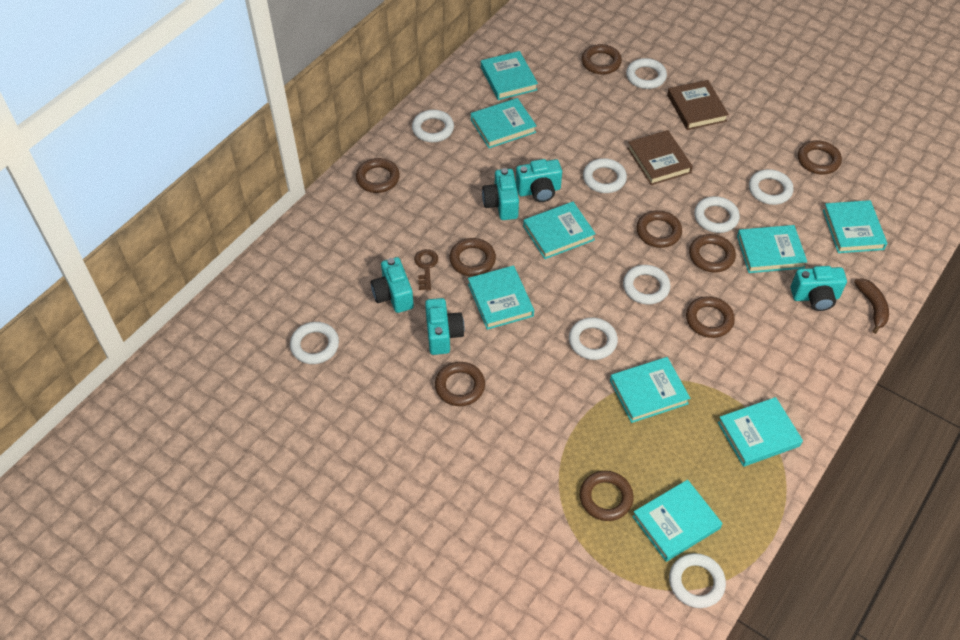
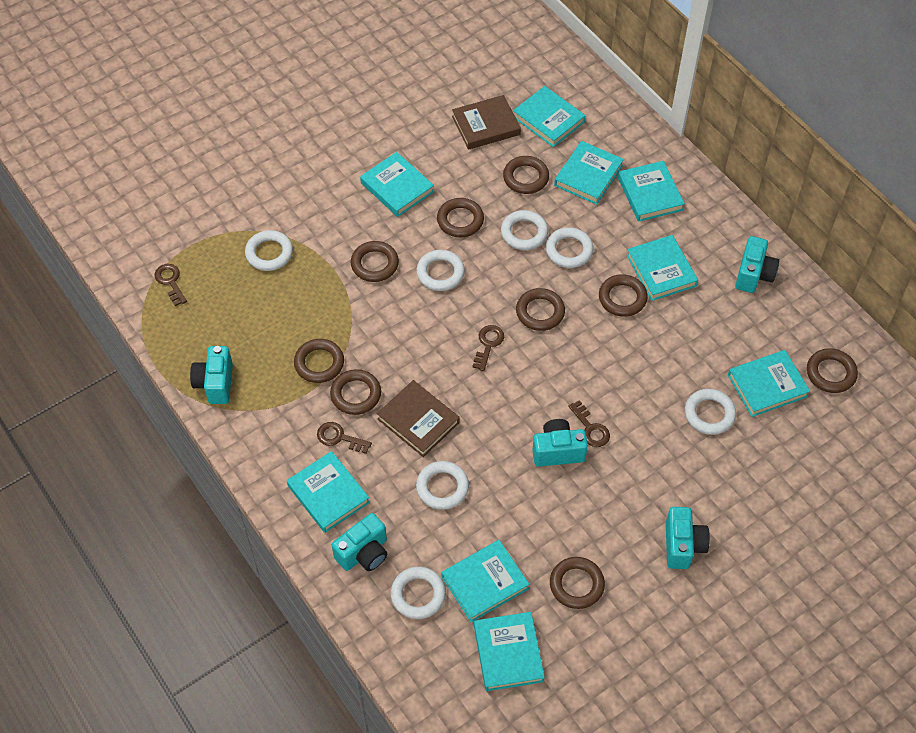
brown banana: 1 -> 0
brown key: 1 -> 4
white ring: 9 -> 7

